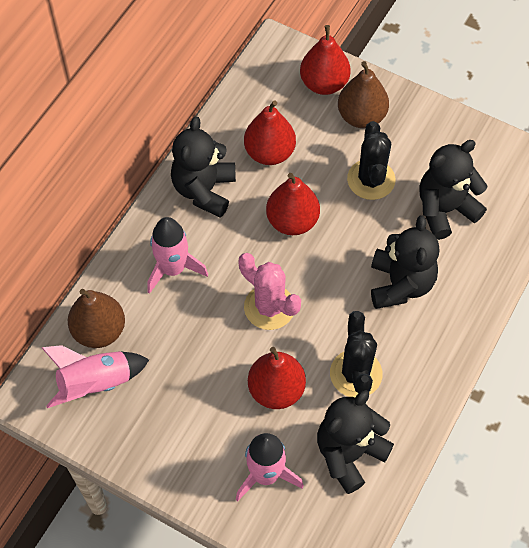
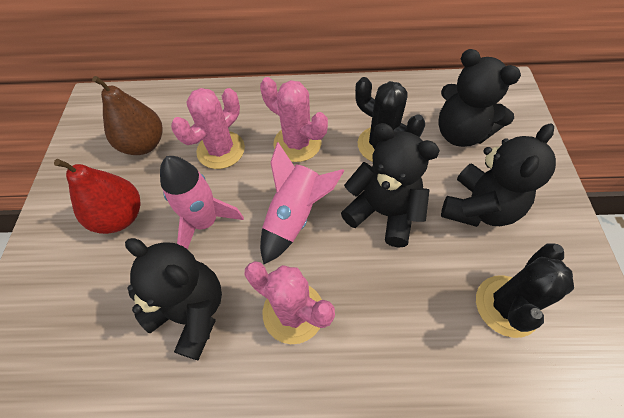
brown pear: 2 -> 1
pink cactus: 1 -> 3
pink rocket: 3 -> 2
red pear: 4 -> 1

